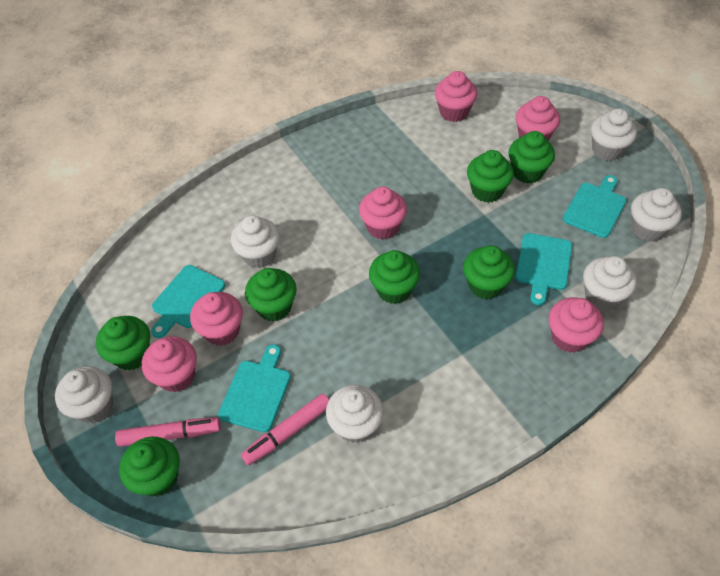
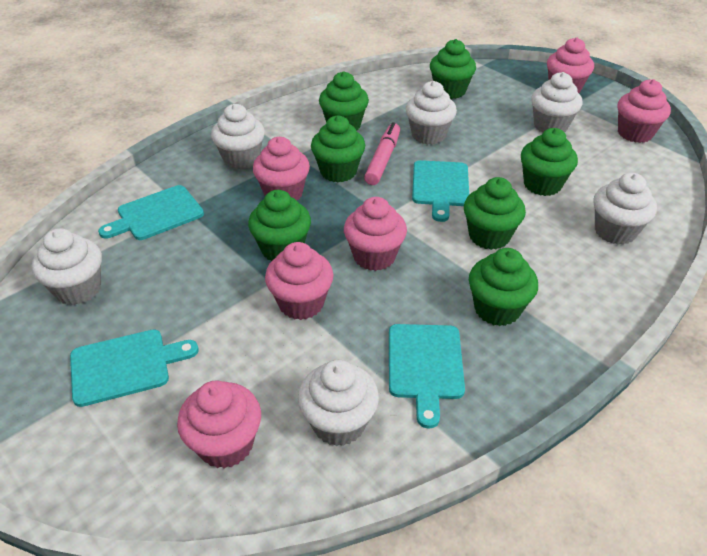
pink marker: 2 -> 1

